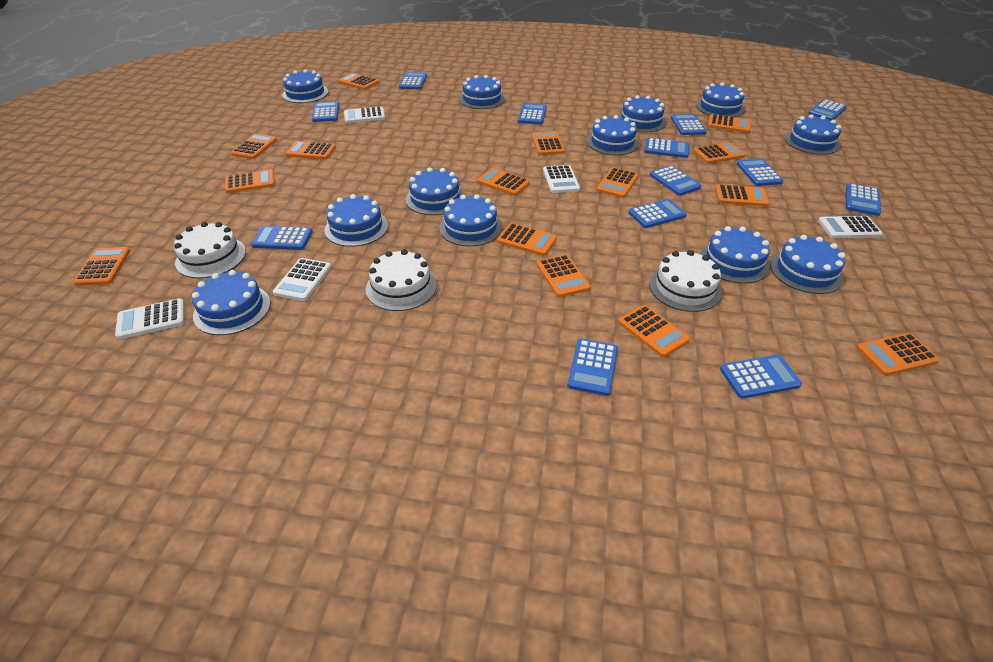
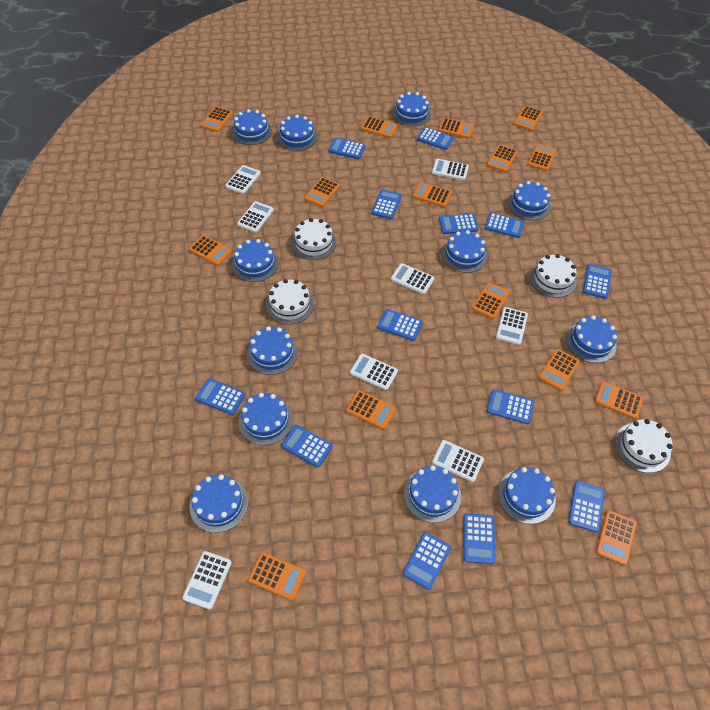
white cake: 3 -> 4
white calculator: 5 -> 8

